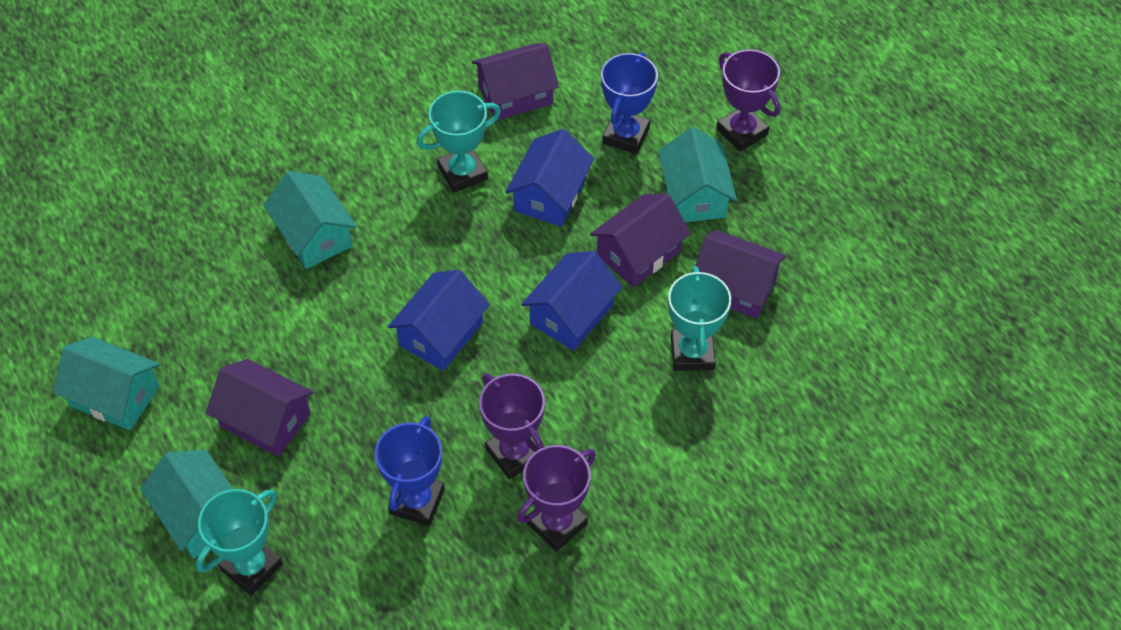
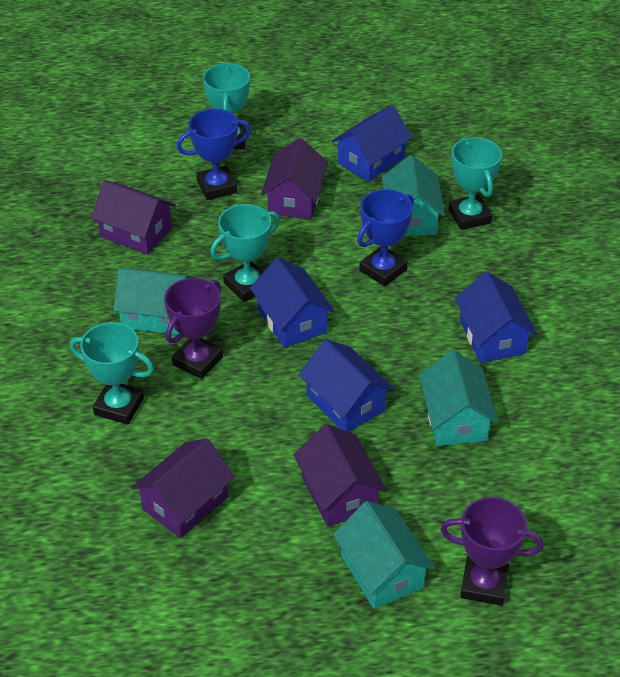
blue house: 3 -> 4
purple trophy: 3 -> 2
turquoise trophy: 3 -> 4

